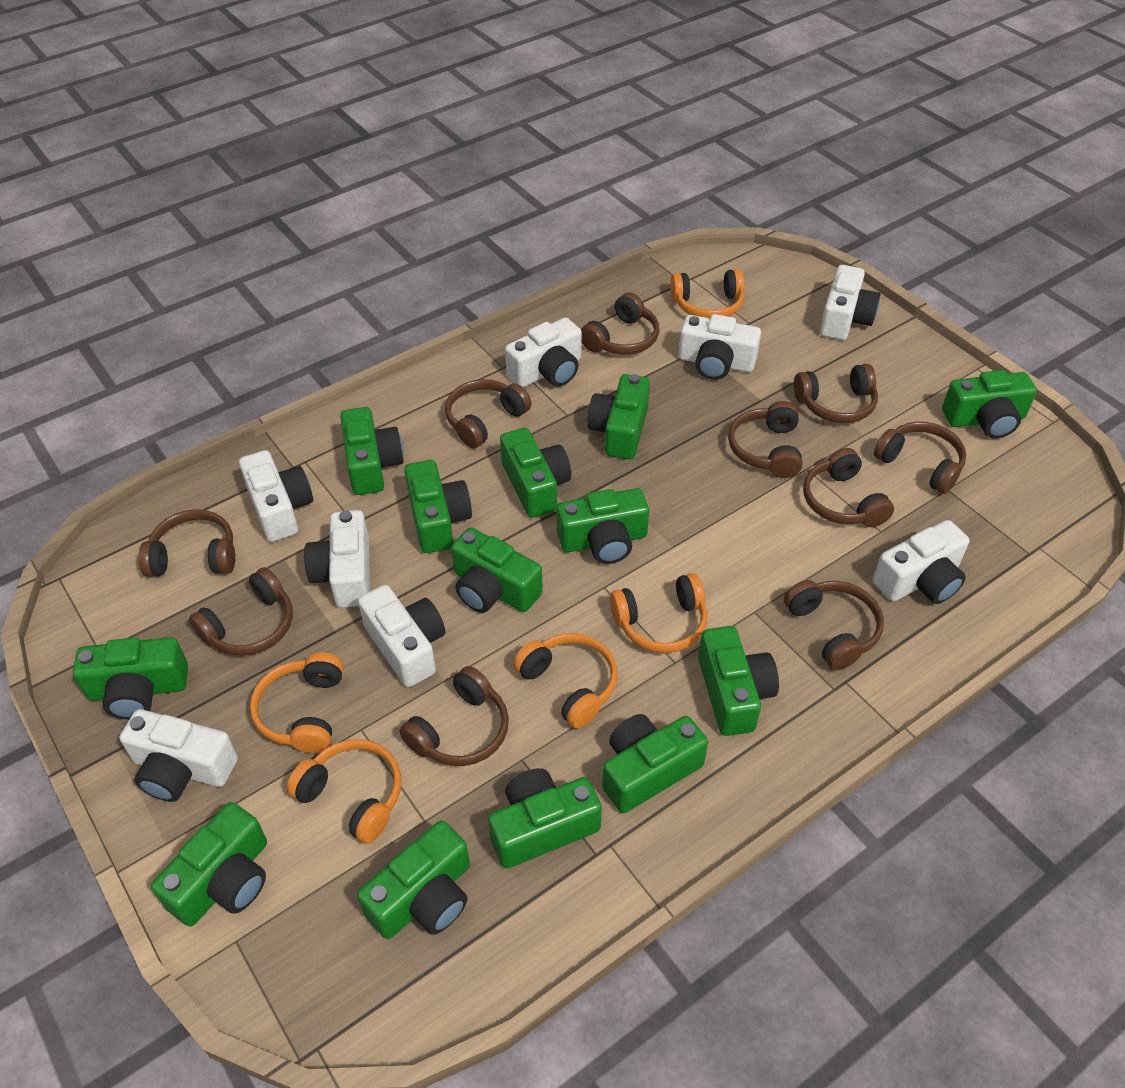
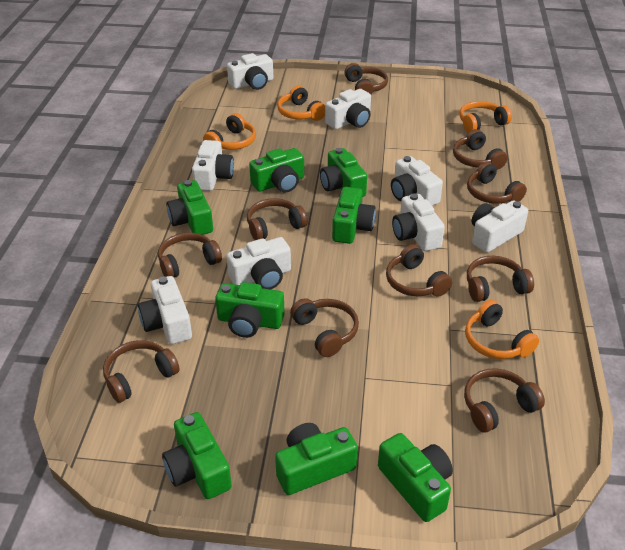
green camera: 13 -> 8
orange headphones: 5 -> 4

